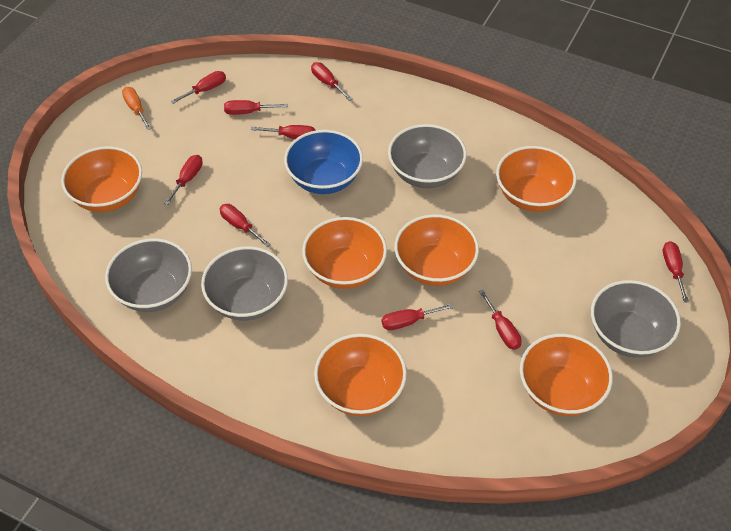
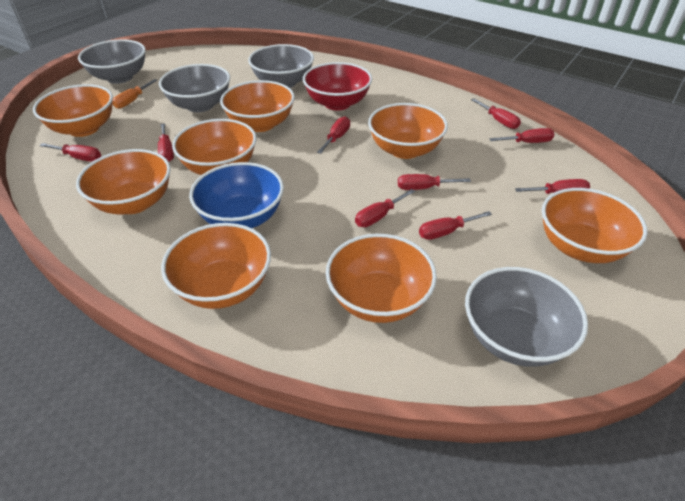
orange bowl: 6 -> 8
red bowl: 0 -> 1

